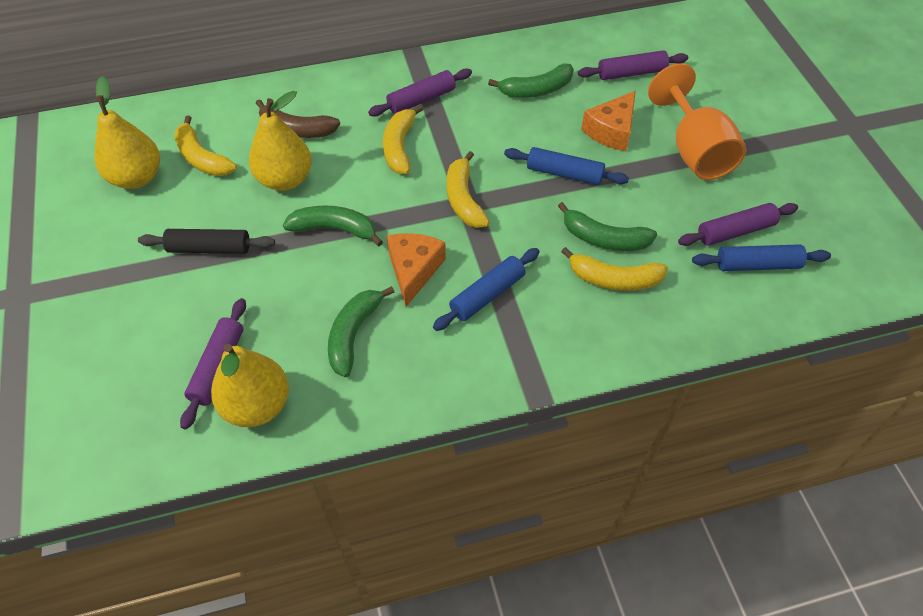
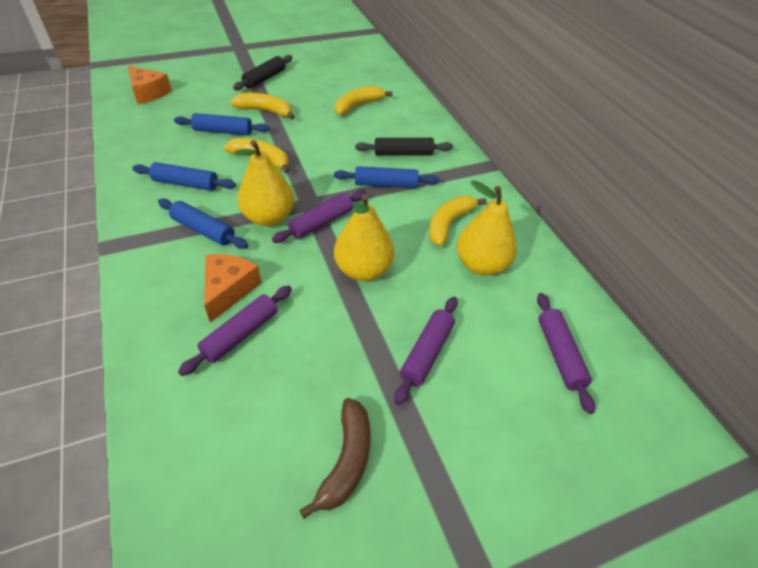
black rolling pin: 1 -> 2
blue rolling pin: 3 -> 4
green banana: 4 -> 0
orange goblet: 1 -> 0

